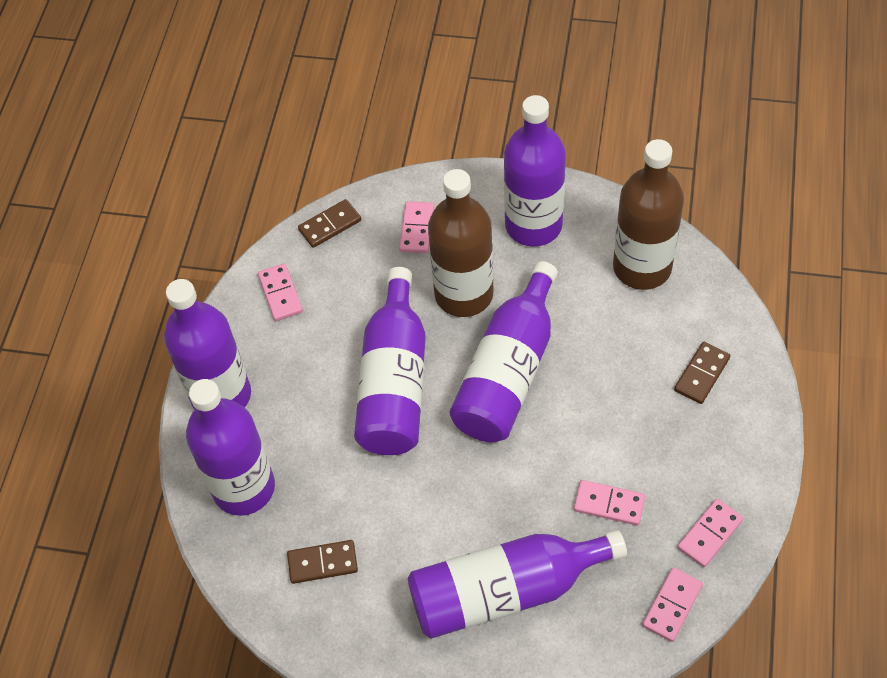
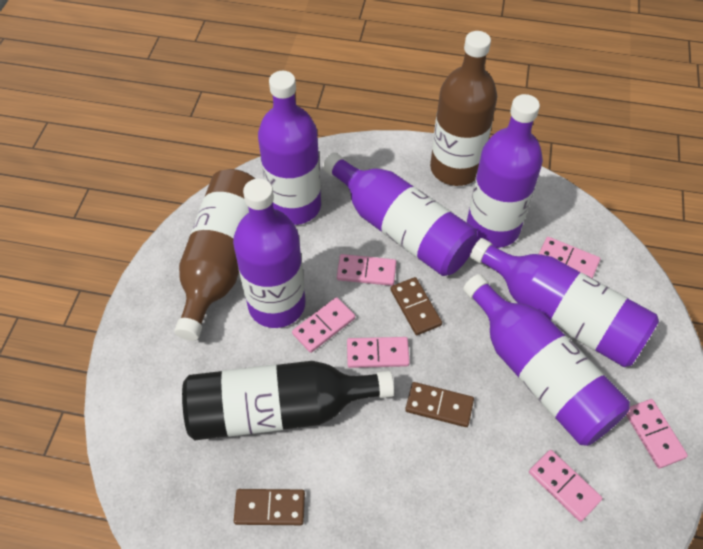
black bottle: 0 -> 1
pink domino: 5 -> 6

